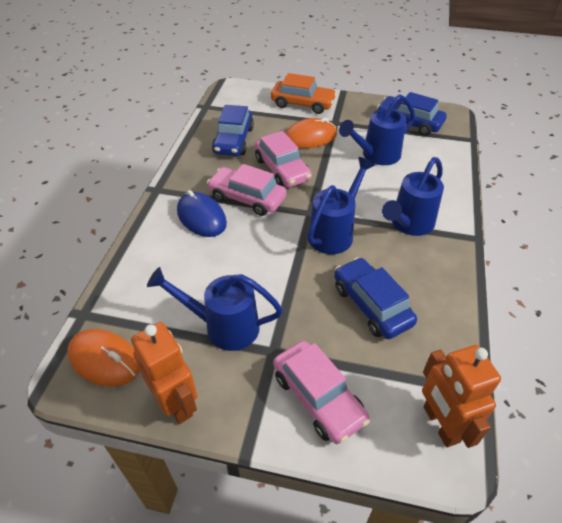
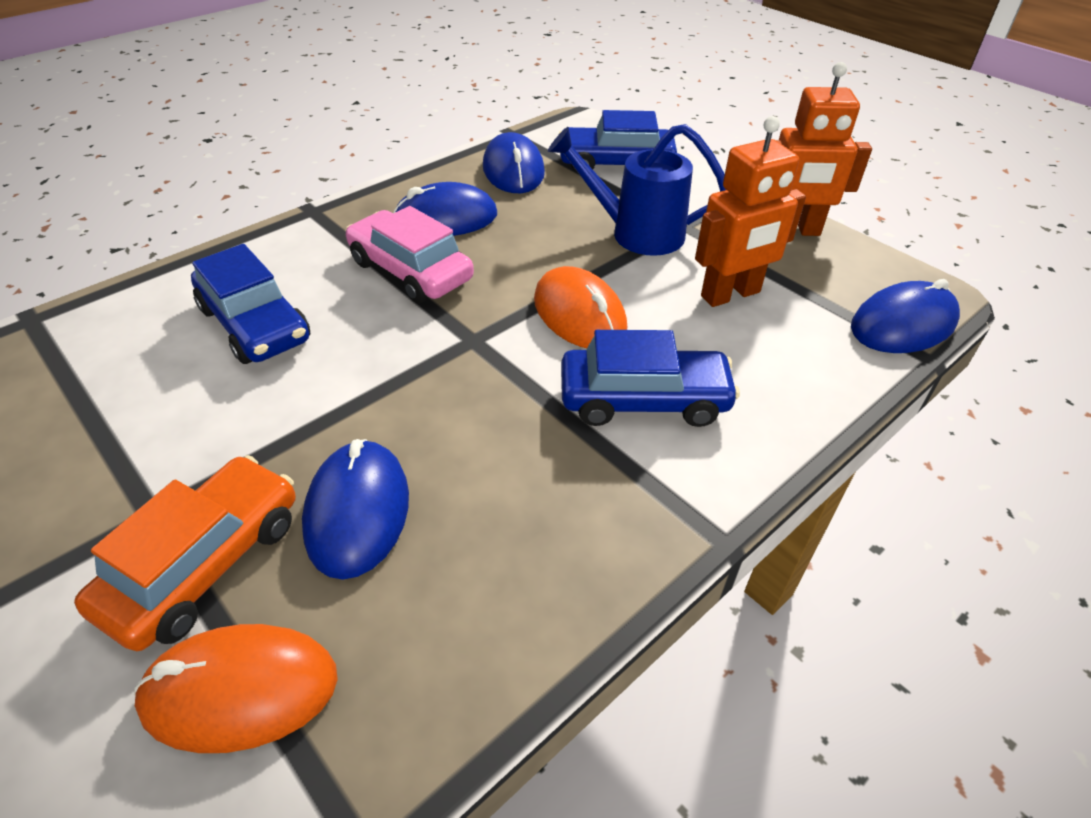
blue mouse: 1 -> 4
blue watering can: 4 -> 1
pink car: 3 -> 1

